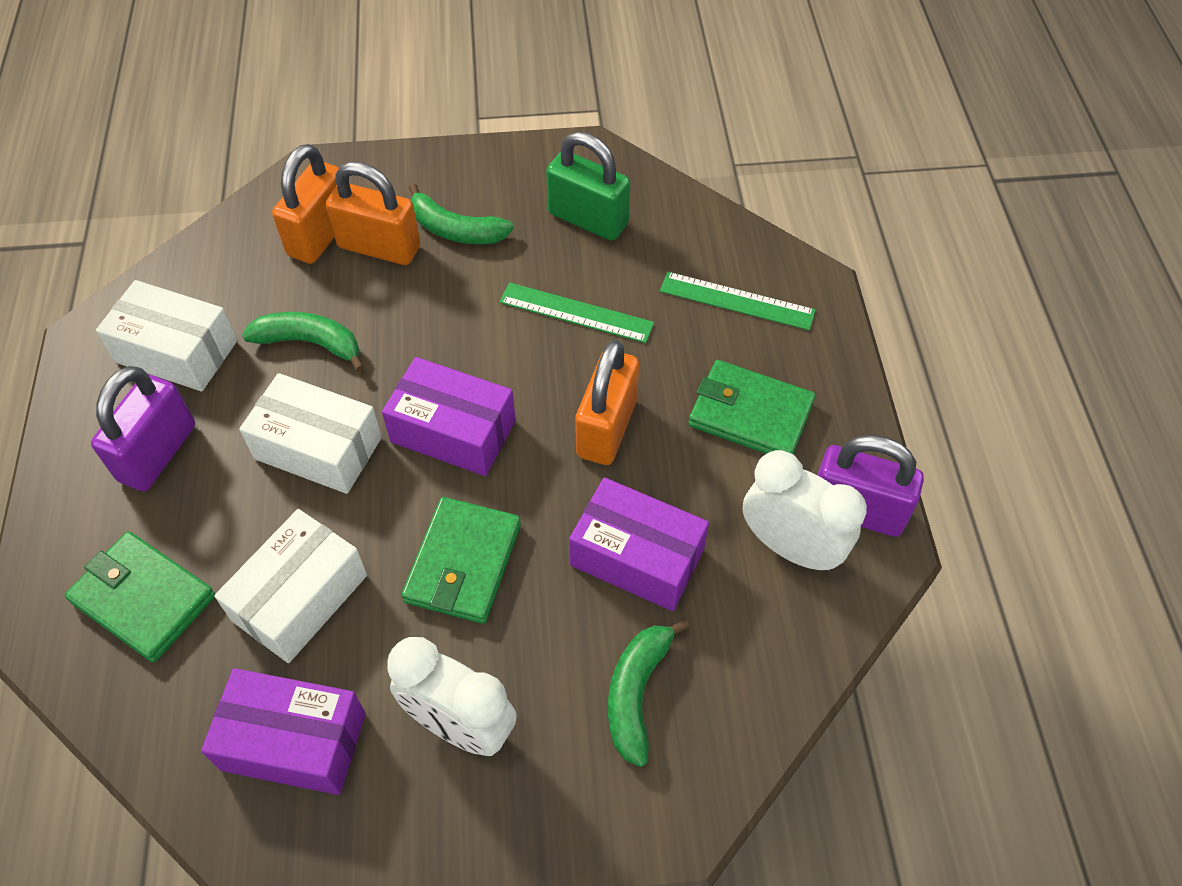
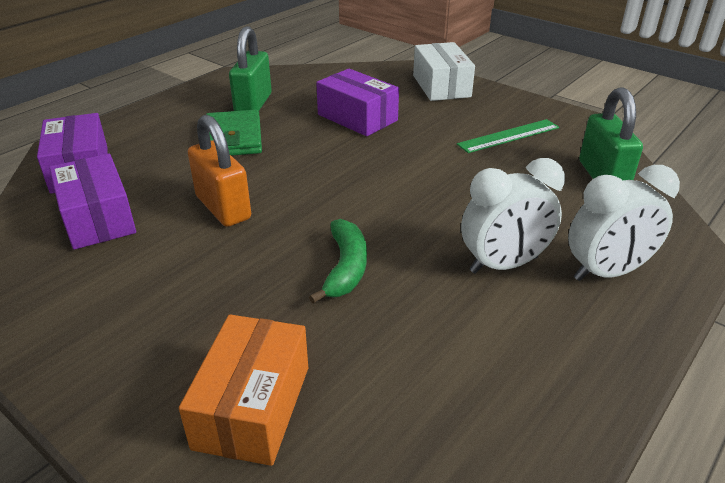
green banana: 3 -> 1
green padlock: 1 -> 2
green ruler: 2 -> 1
green wallet: 3 -> 1
orange box: 0 -> 1
orange padlock: 3 -> 1
purple padlock: 2 -> 0
white box: 3 -> 1

